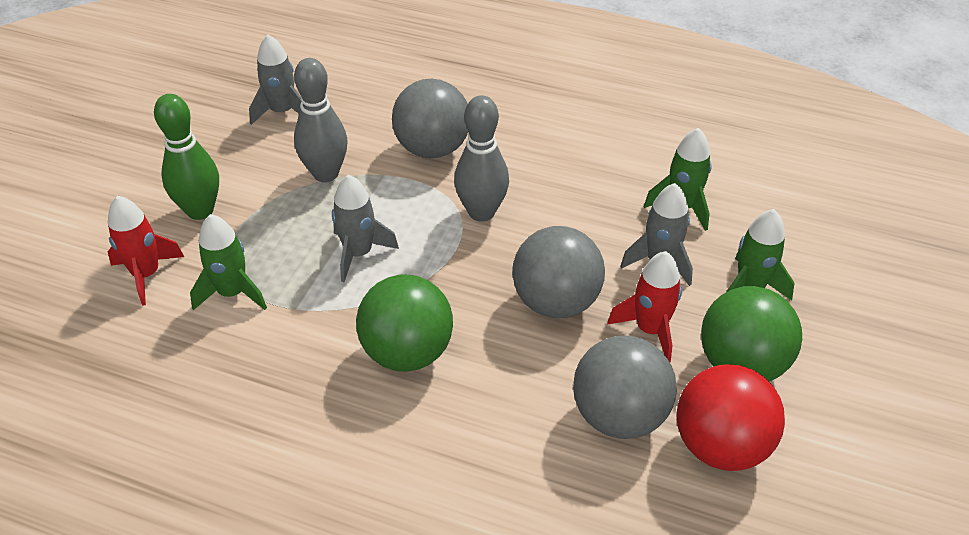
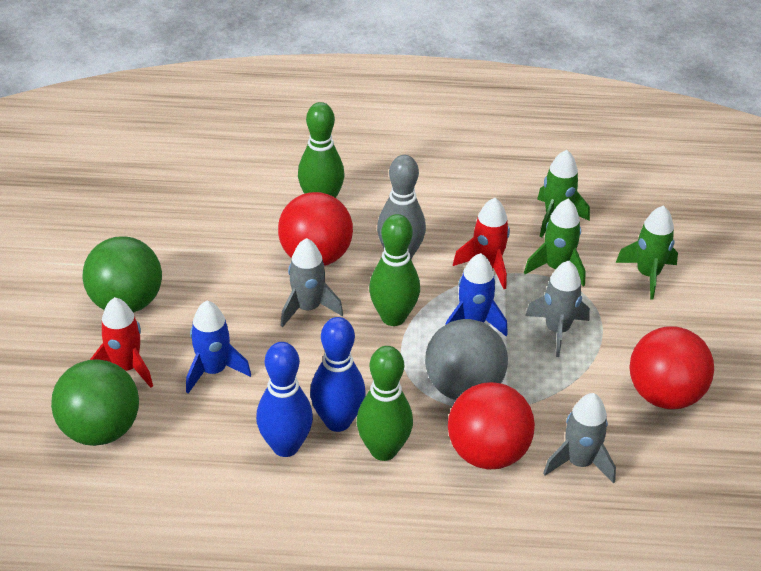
blue bowling pin: 0 -> 2
blue rocket: 0 -> 2
green bowling pin: 1 -> 3
grey ball: 3 -> 1
grey bowling pin: 2 -> 1
red ball: 1 -> 3

